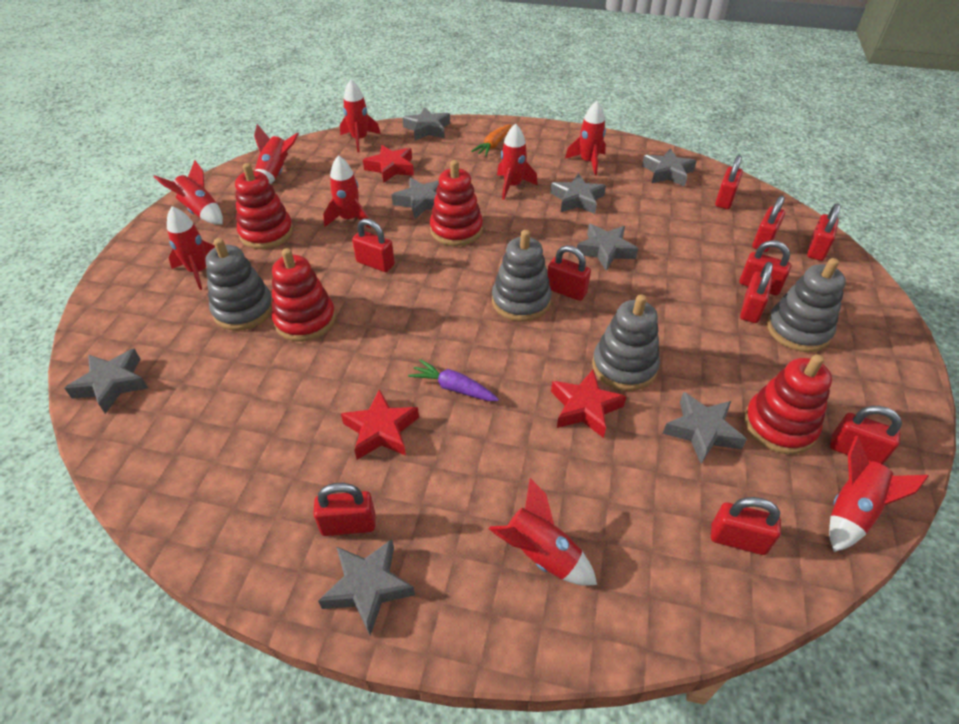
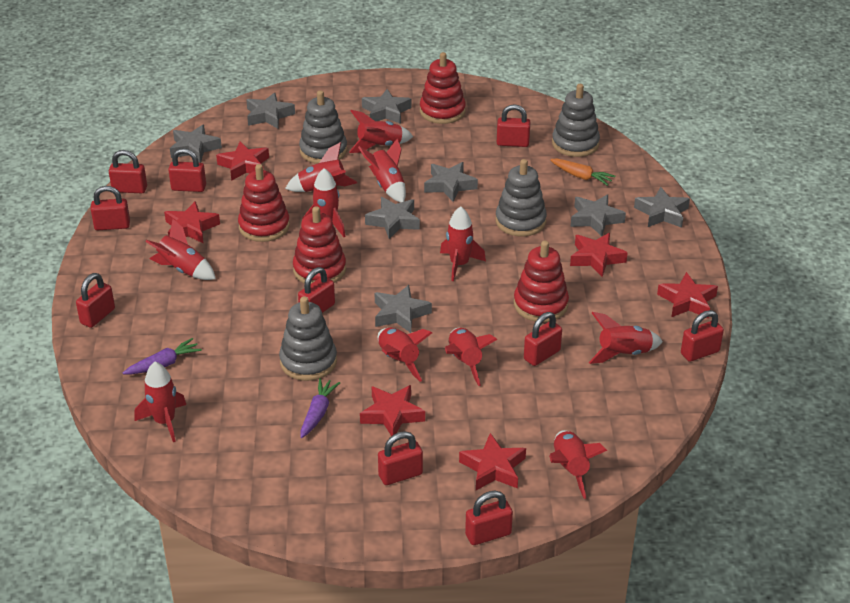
purple carrot: 1 -> 2
red rocket: 9 -> 11
red star: 3 -> 6

